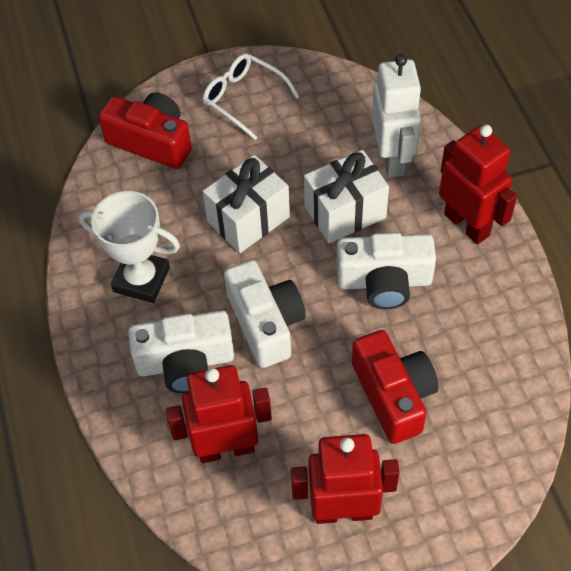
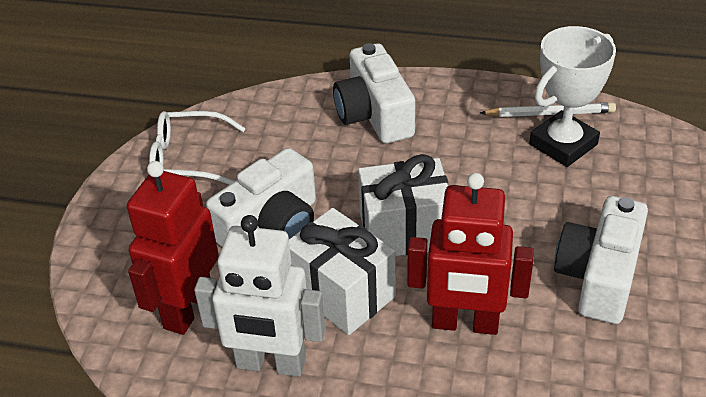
red camera: 2 -> 0
red robot: 3 -> 2
white pencil: 0 -> 1

